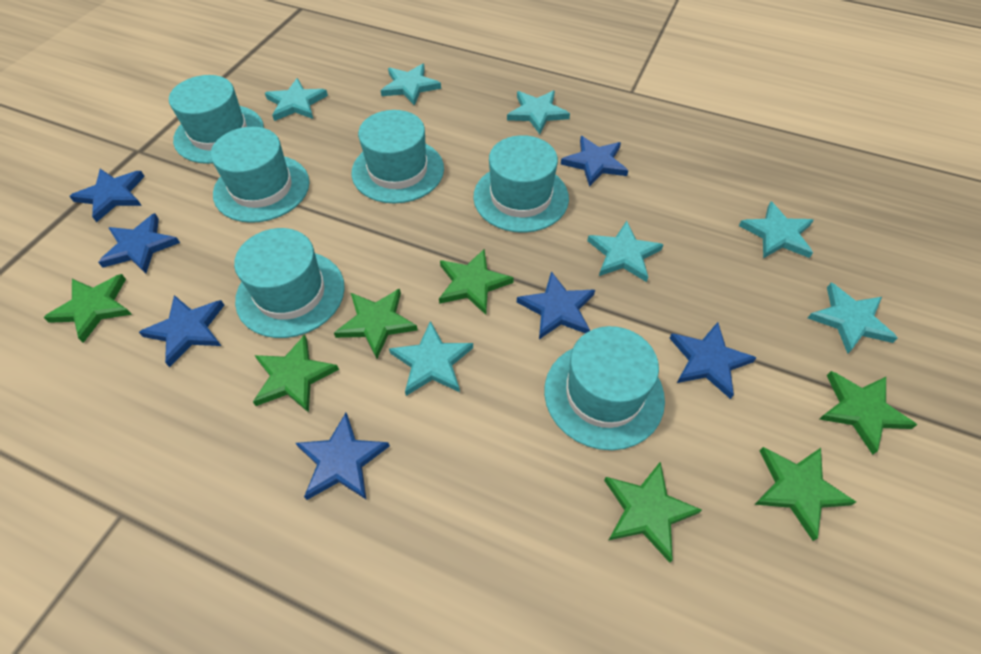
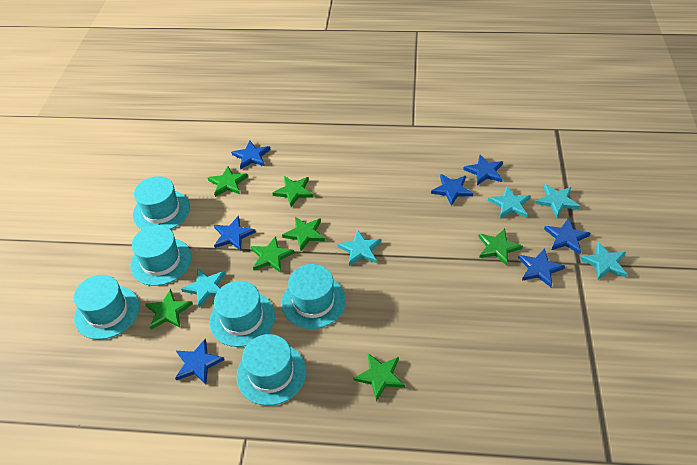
turquoise star: 7 -> 5

